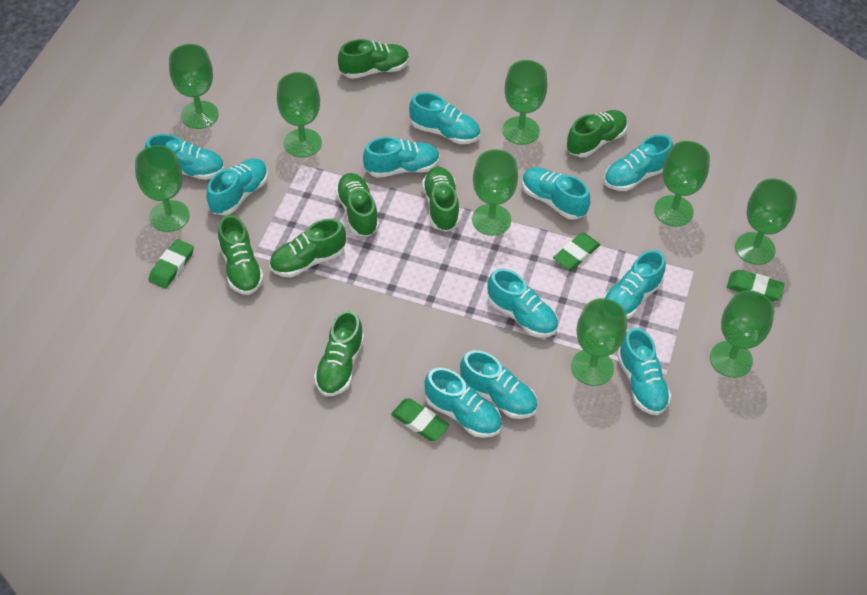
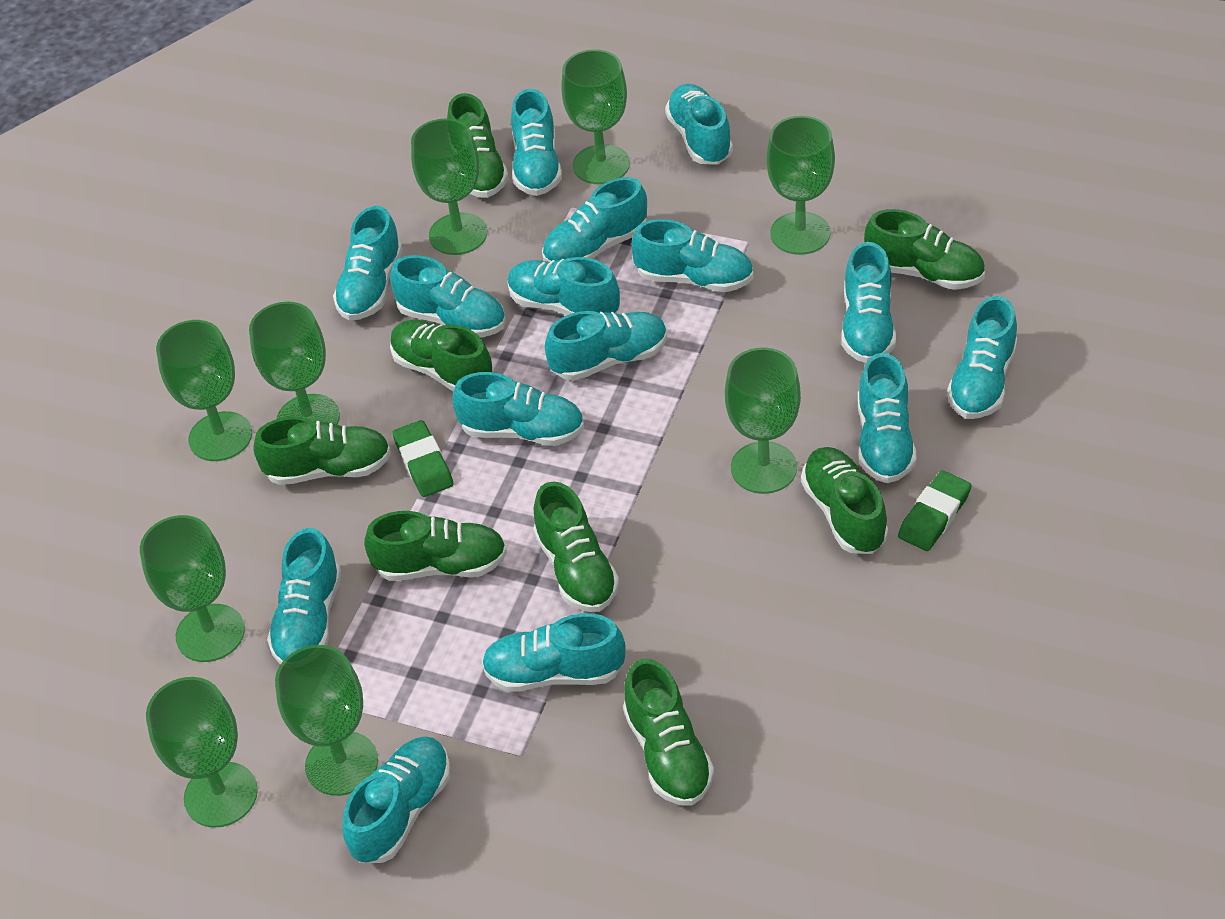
green eraser: 4 -> 2
green shoe: 7 -> 8
turquoise shoe: 11 -> 15

